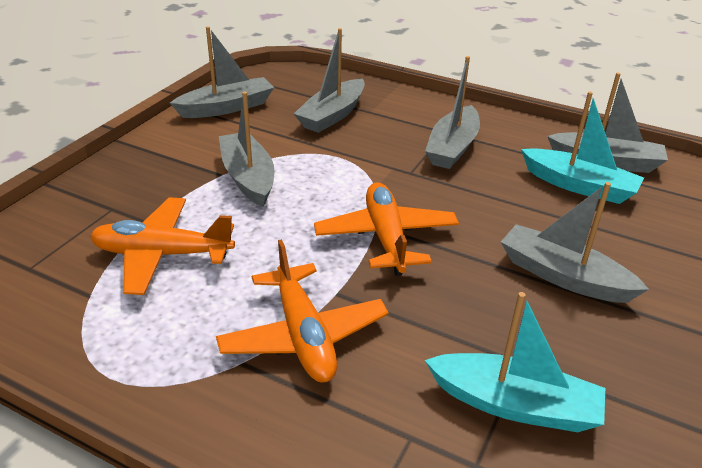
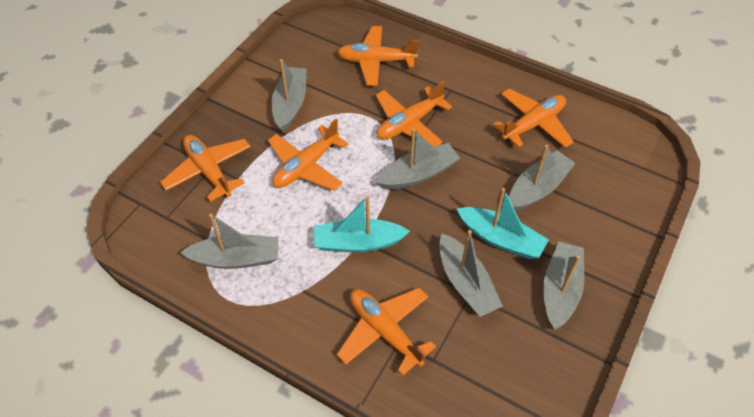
orange plane: 3 -> 6

